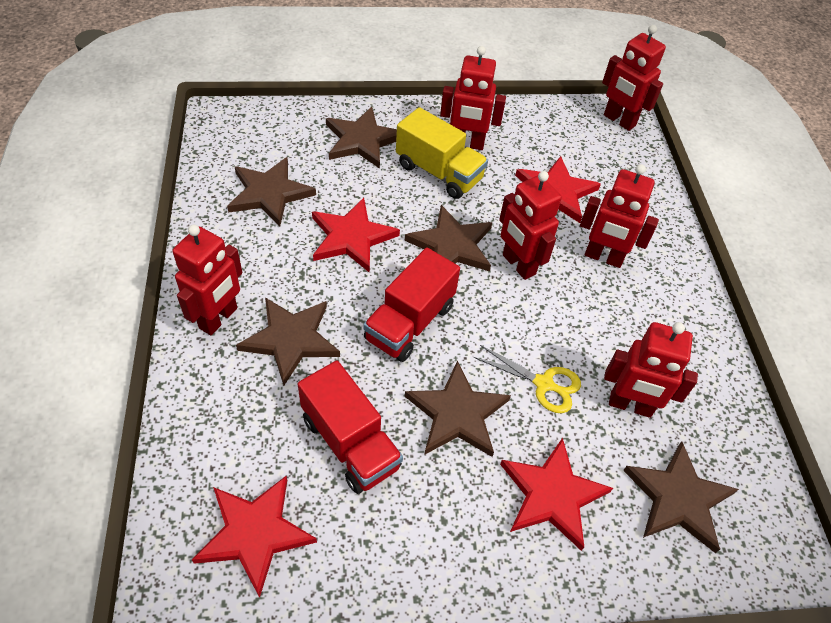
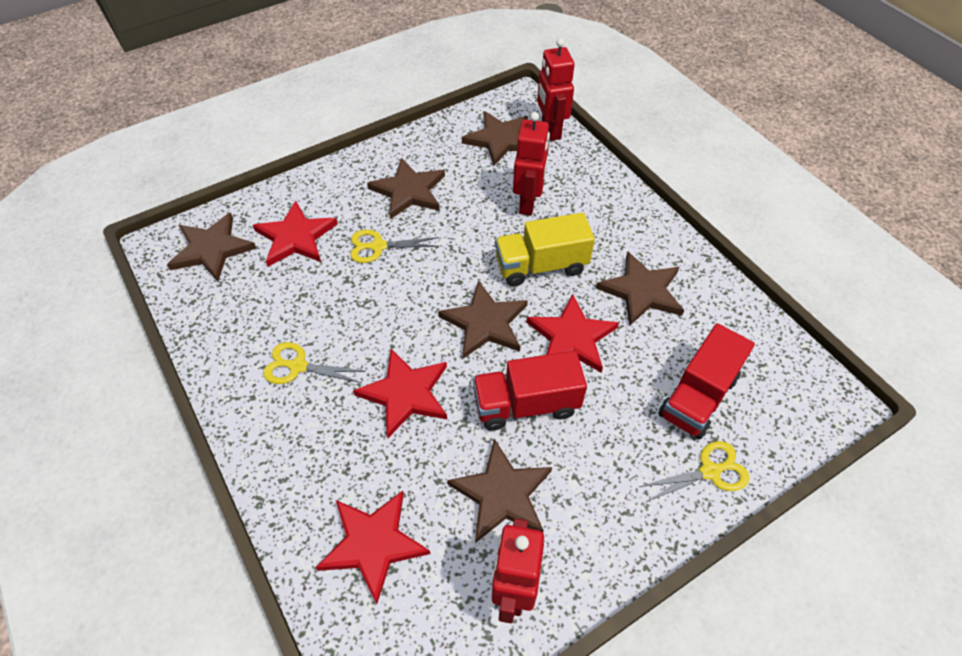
red robot: 6 -> 3
yellow scissors: 1 -> 3

